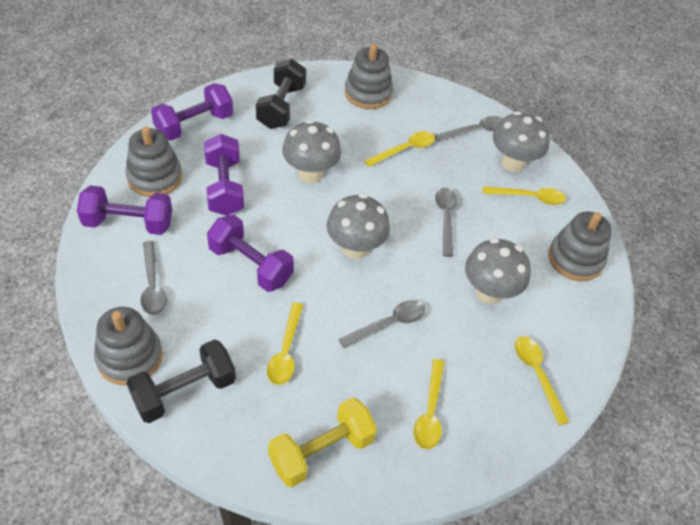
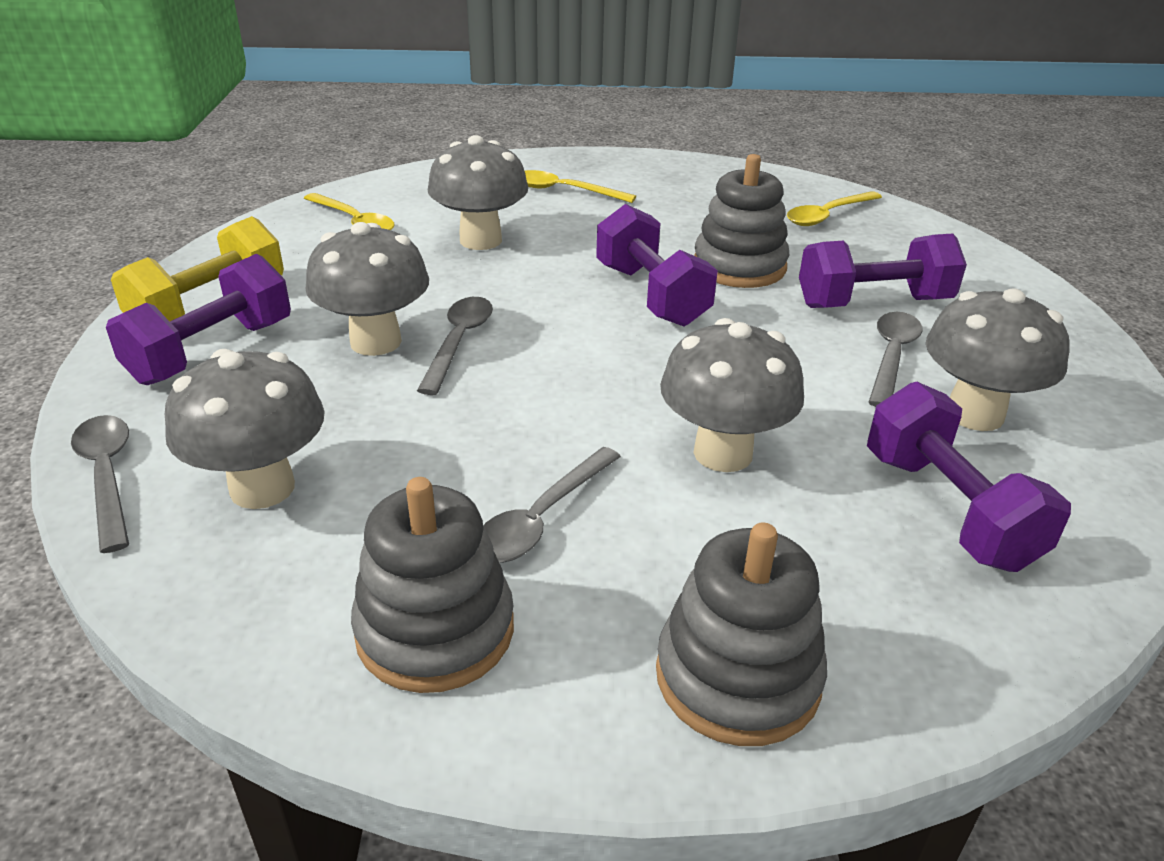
black dumbbell: 2 -> 0
grey mushroom: 4 -> 5
grey stacking toy: 4 -> 3
yellow spoon: 5 -> 3

